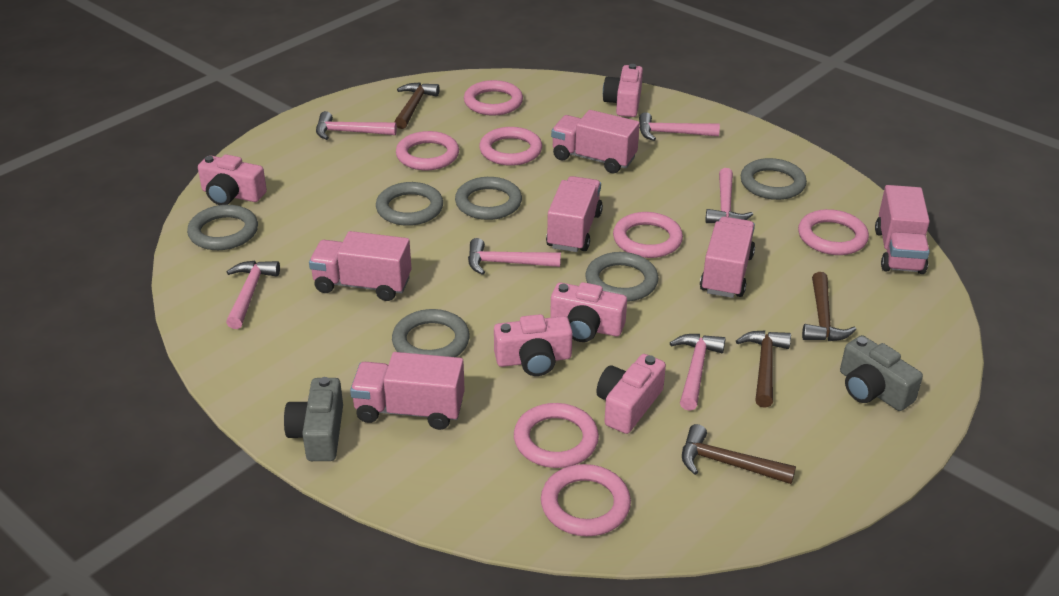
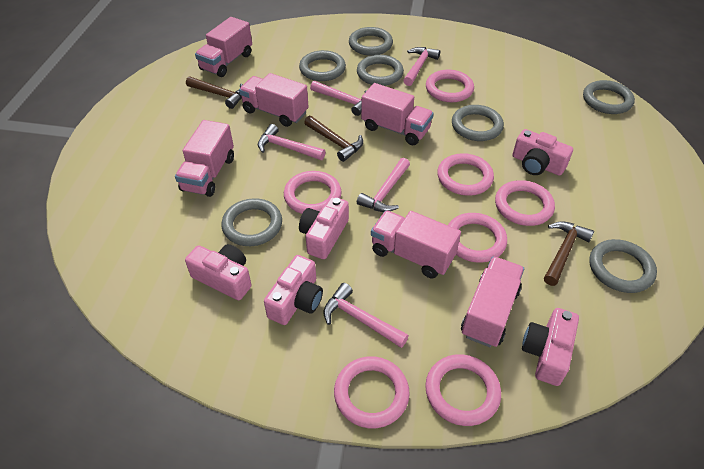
brown hammer: 4 -> 3
grey camera: 2 -> 0
grey ring: 6 -> 7
pink hammer: 6 -> 5

